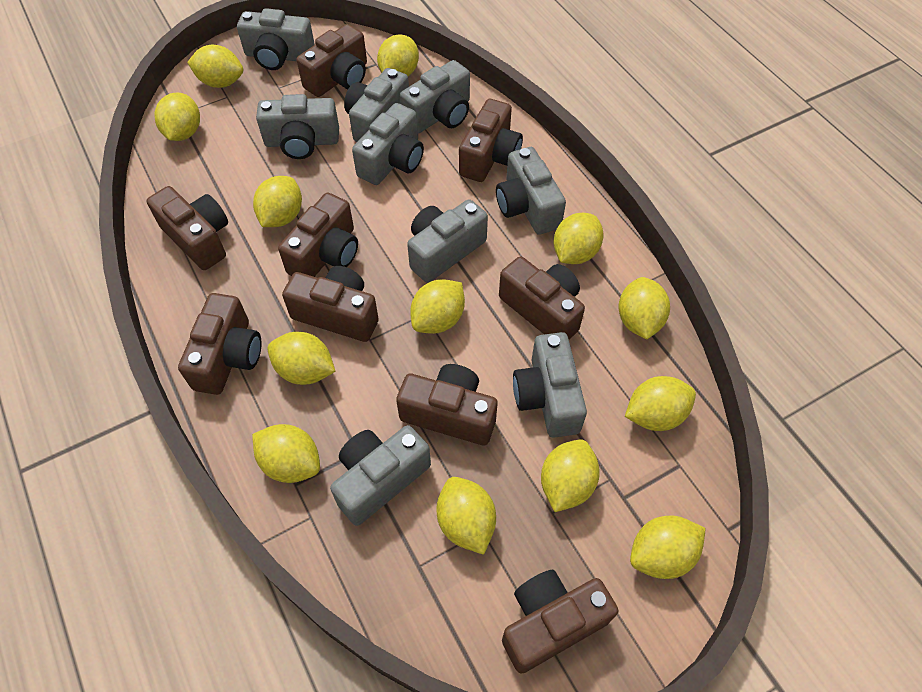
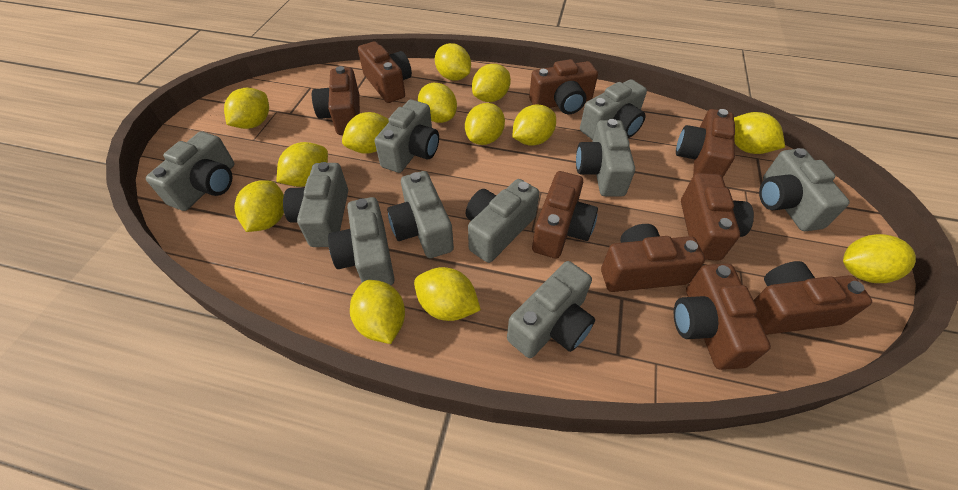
grey camera: 9 -> 10

